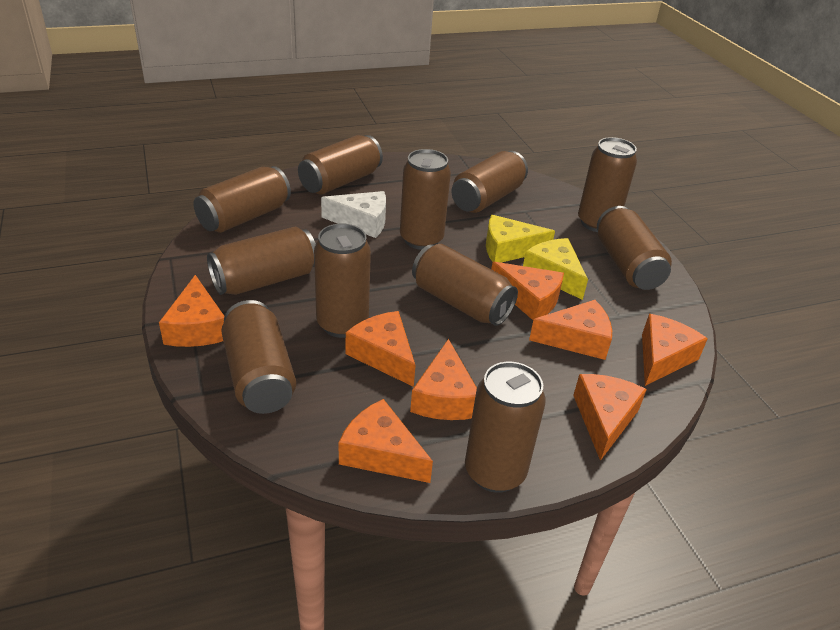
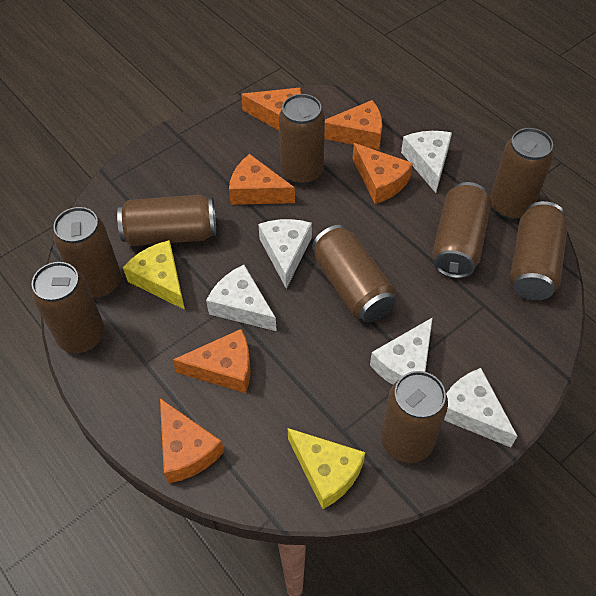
brown can: 11 -> 9
orange cheese: 8 -> 6
white cheese: 1 -> 5

